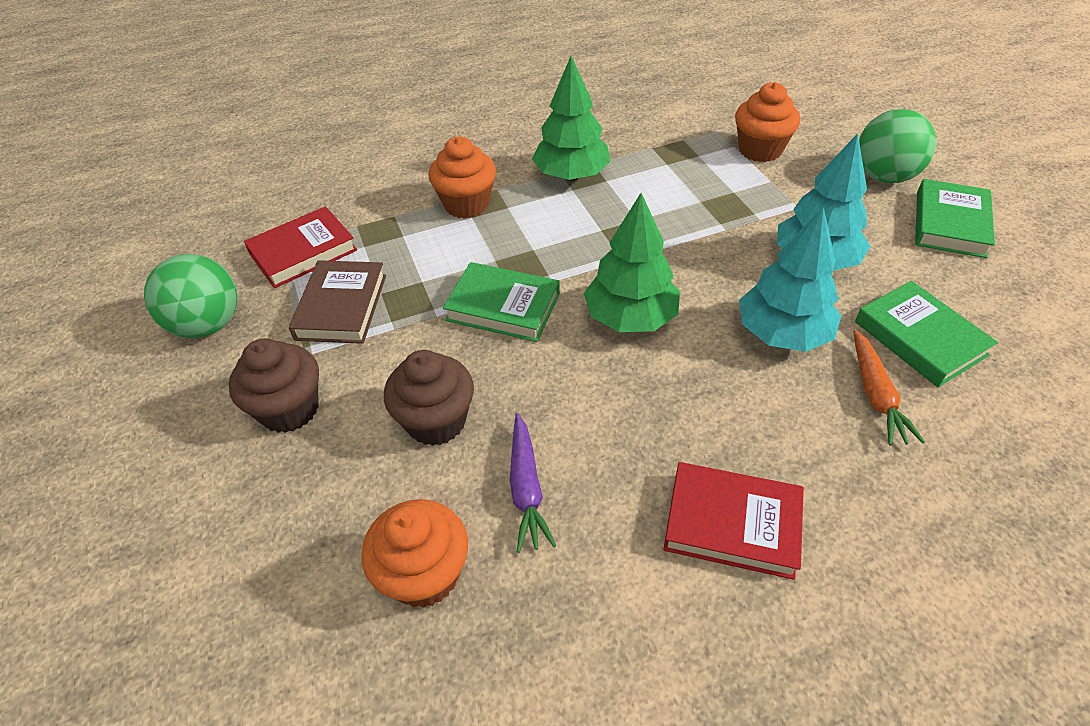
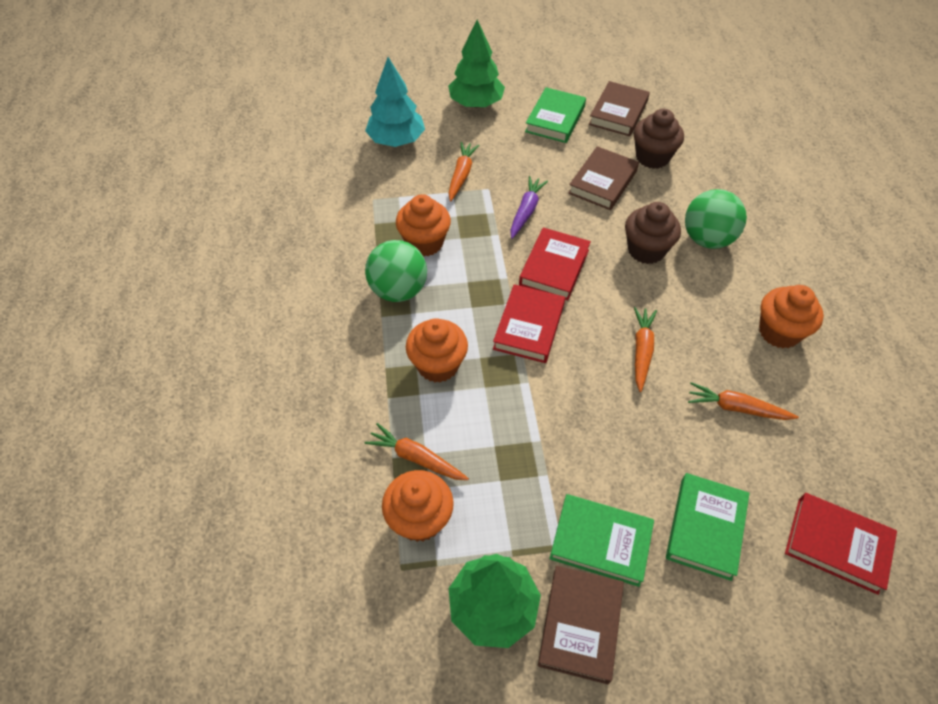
brown book: 1 -> 3
orange carrot: 1 -> 4
orange cupcake: 3 -> 4
red book: 2 -> 3
turquoise tree: 2 -> 1

